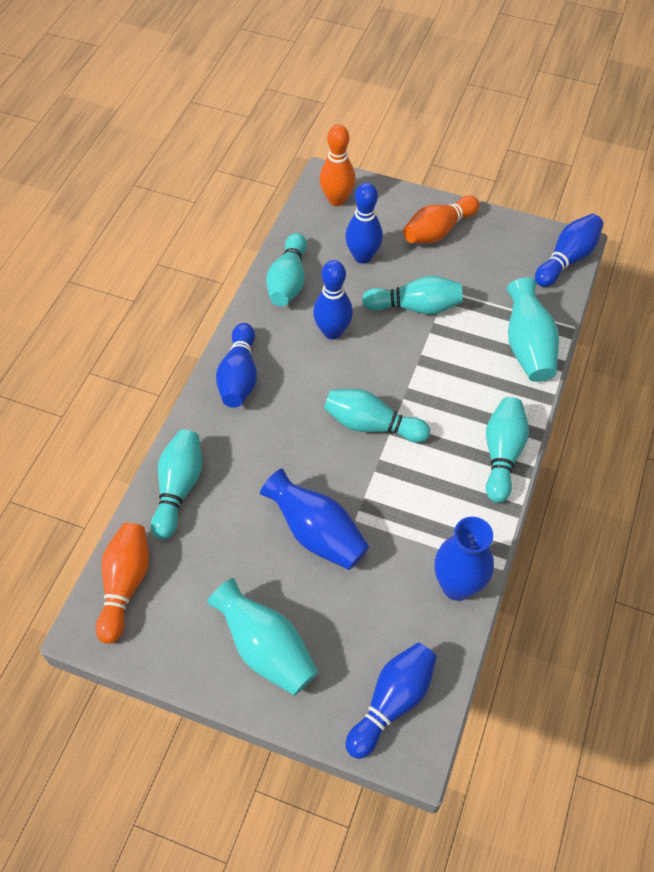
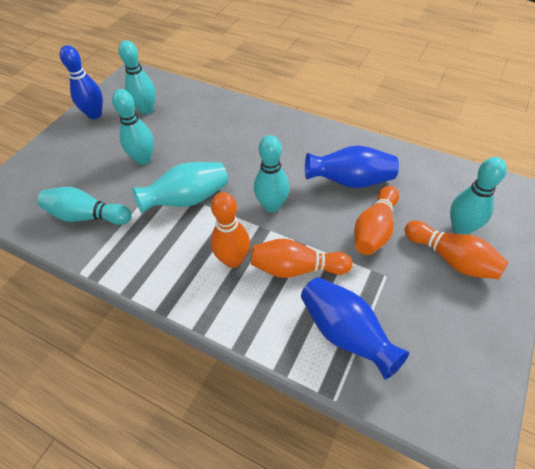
blue bowling pin: 5 -> 1
orange bowling pin: 3 -> 4
turquoise vase: 2 -> 1

